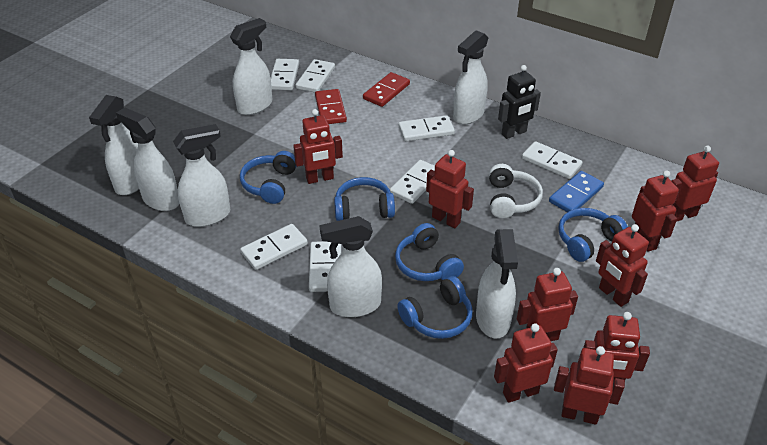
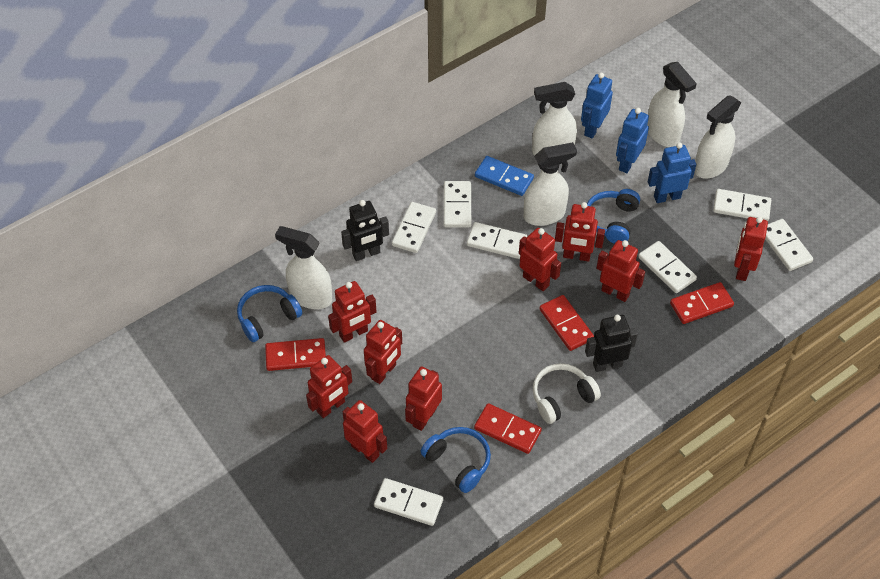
black robot: 1 -> 2
blue headphones: 5 -> 3
blue robot: 0 -> 3
red domino: 2 -> 4
white spray bottle: 7 -> 5

